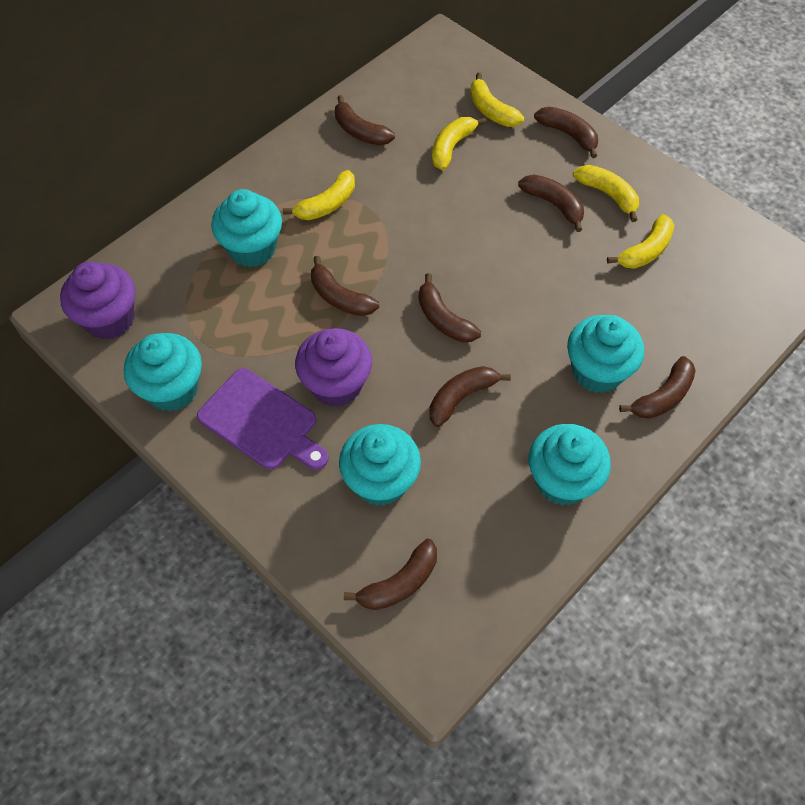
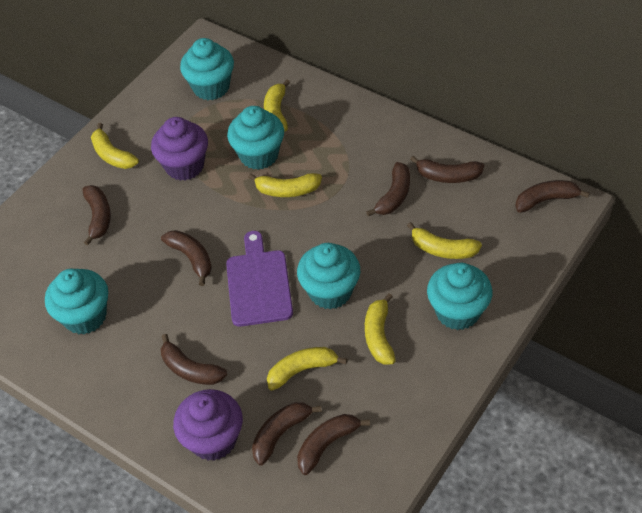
yellow banana: 5 -> 6

